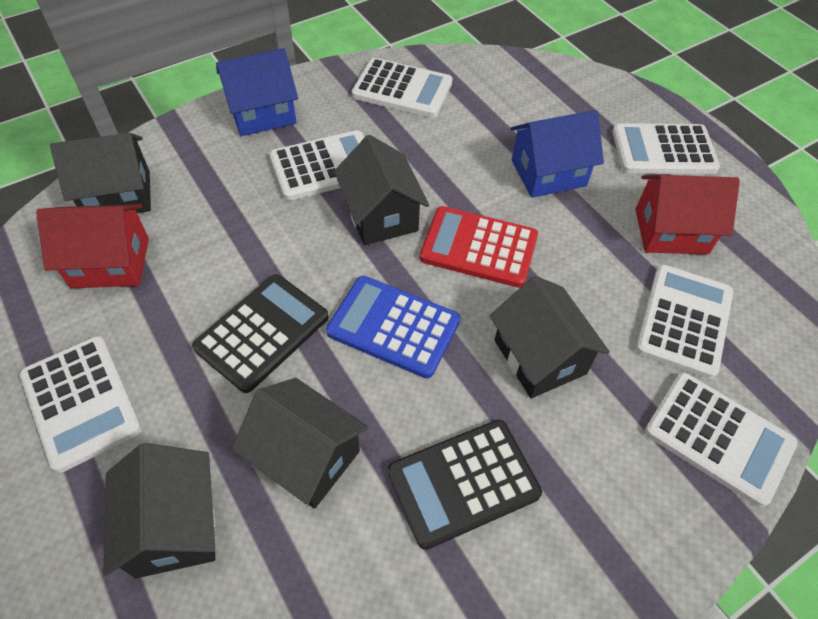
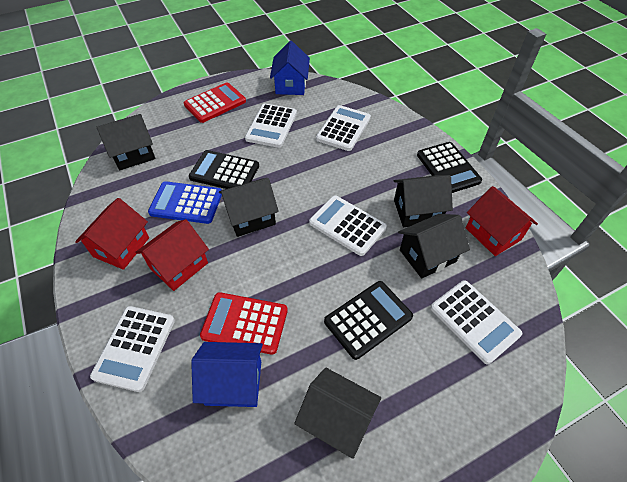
black calculator: 2 -> 3
red calculator: 1 -> 2
red house: 2 -> 3
white calculator: 6 -> 5

